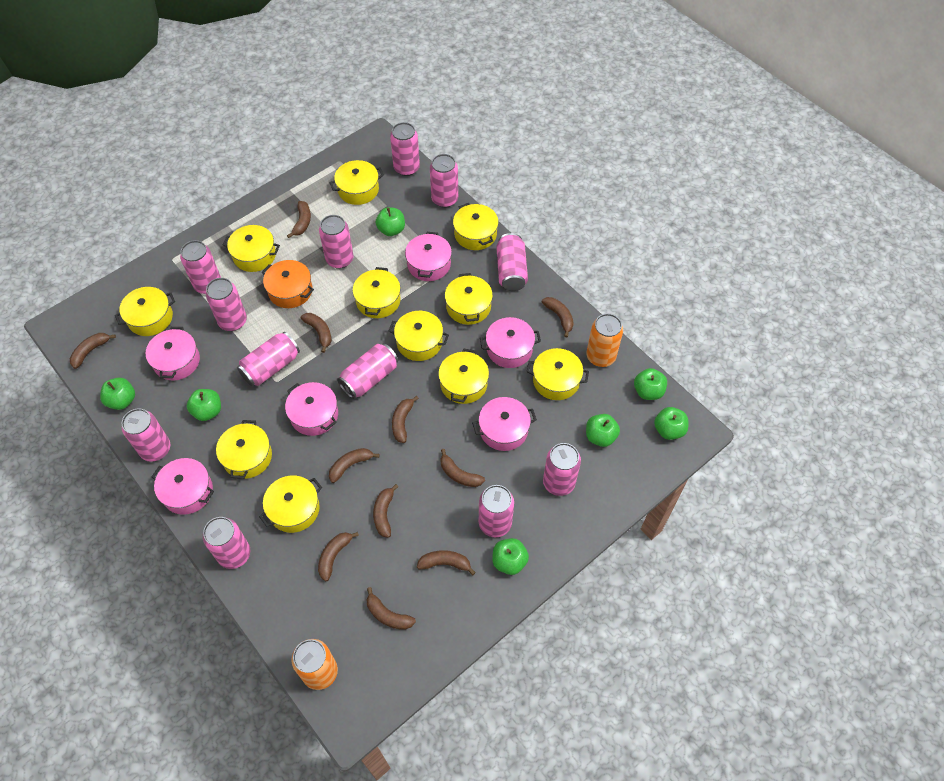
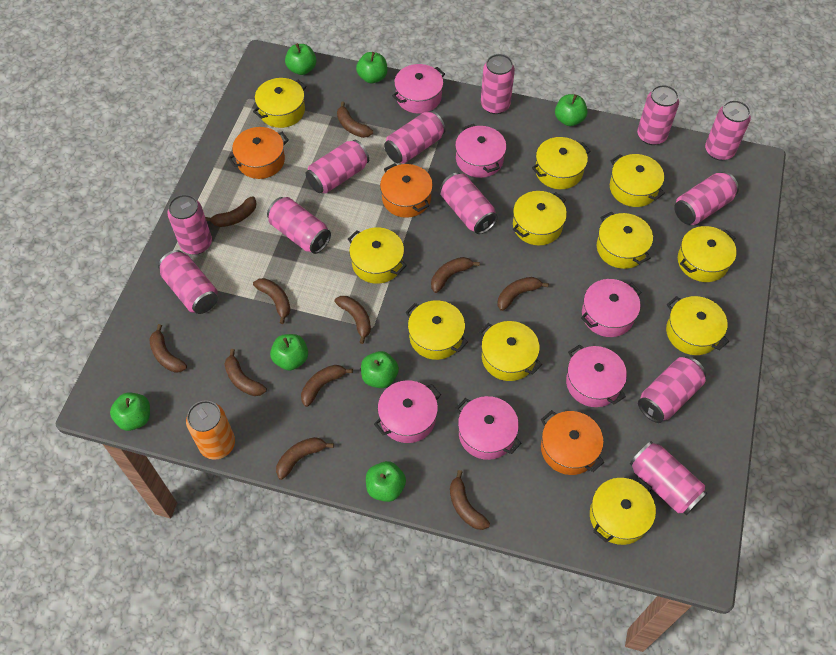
orange can: 2 -> 1
orange pot: 1 -> 3

